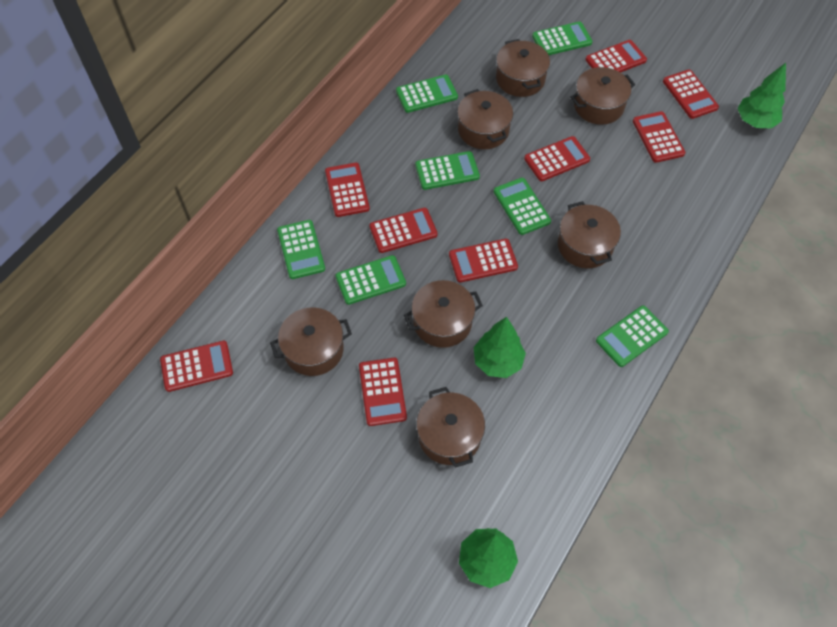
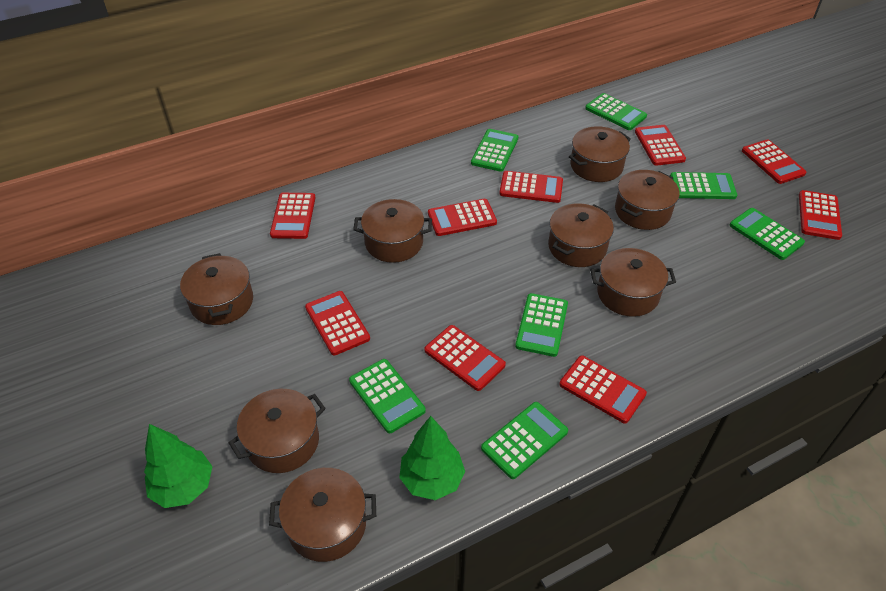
brown pot: 7 -> 8
green tree: 3 -> 2

